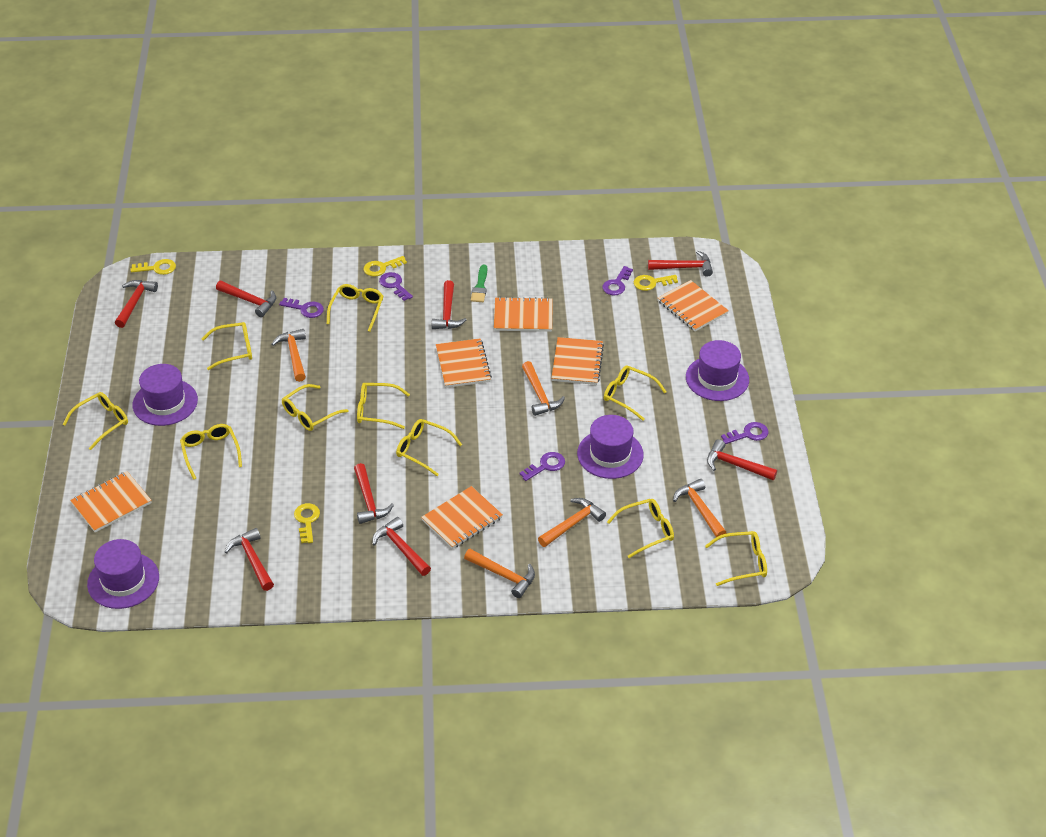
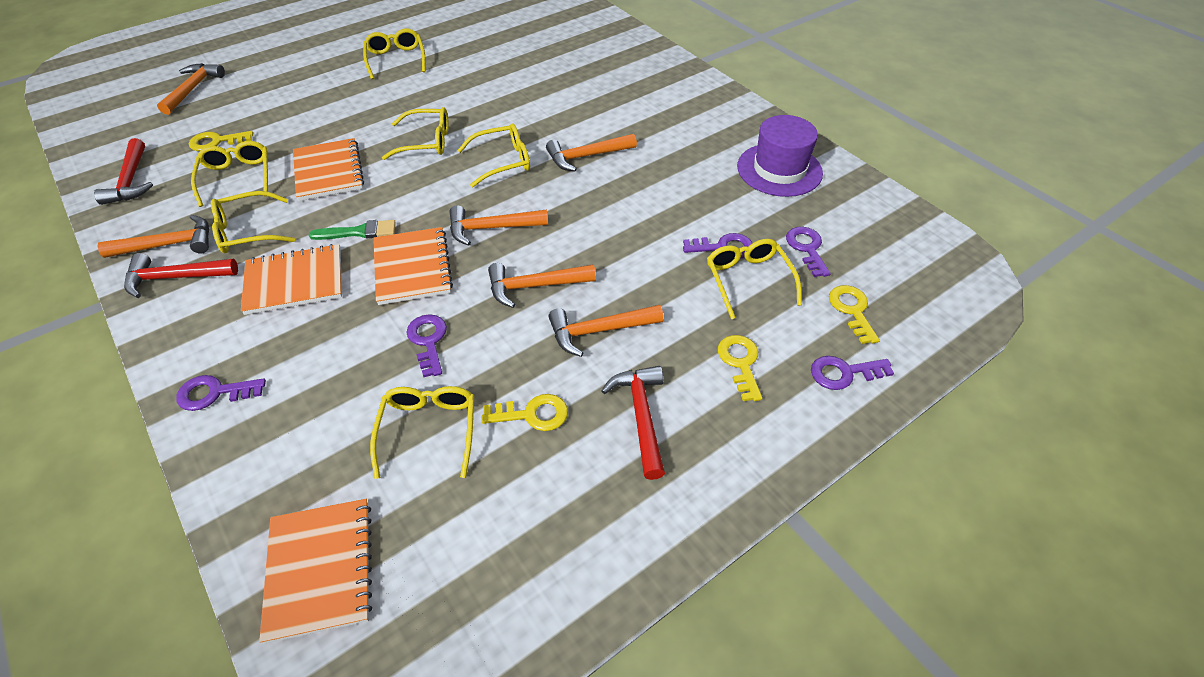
orange hammer: 5 -> 6
orange notebook: 6 -> 4
purple hat: 4 -> 1
red hammer: 8 -> 3
yellow glasses: 10 -> 7

